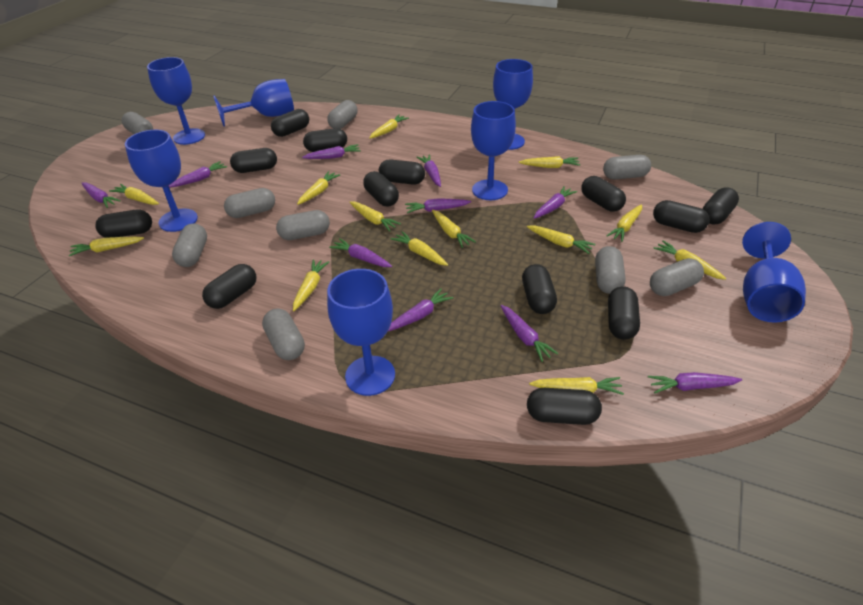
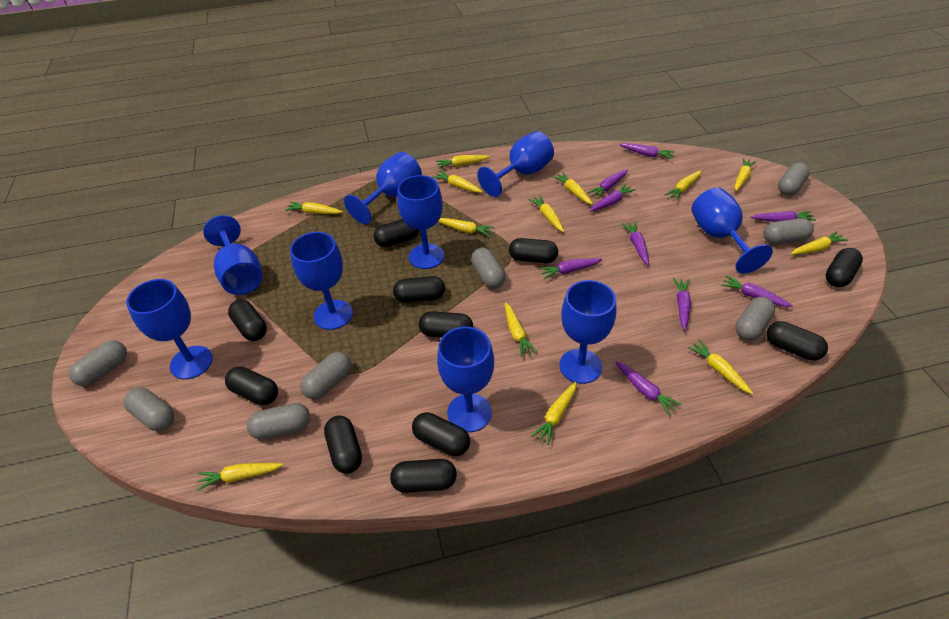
black capsule: 13 -> 11
blue goblet: 7 -> 9
grey capsule: 9 -> 8
purple carrot: 10 -> 9

